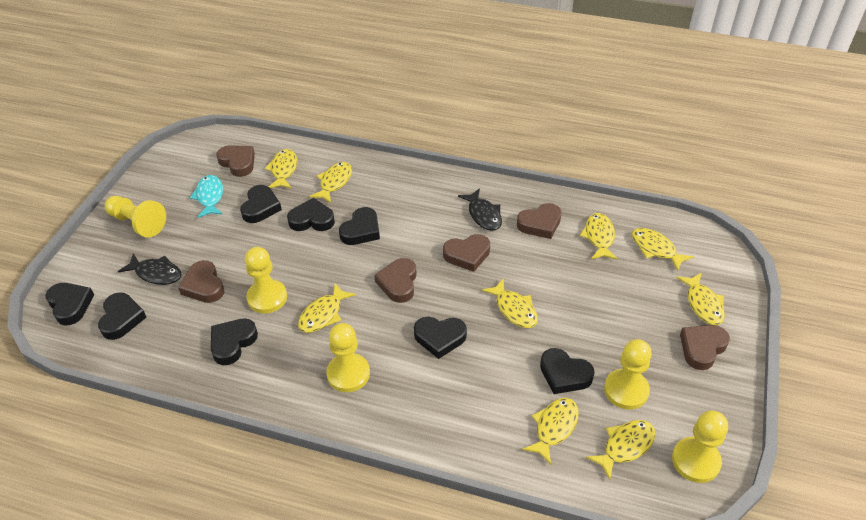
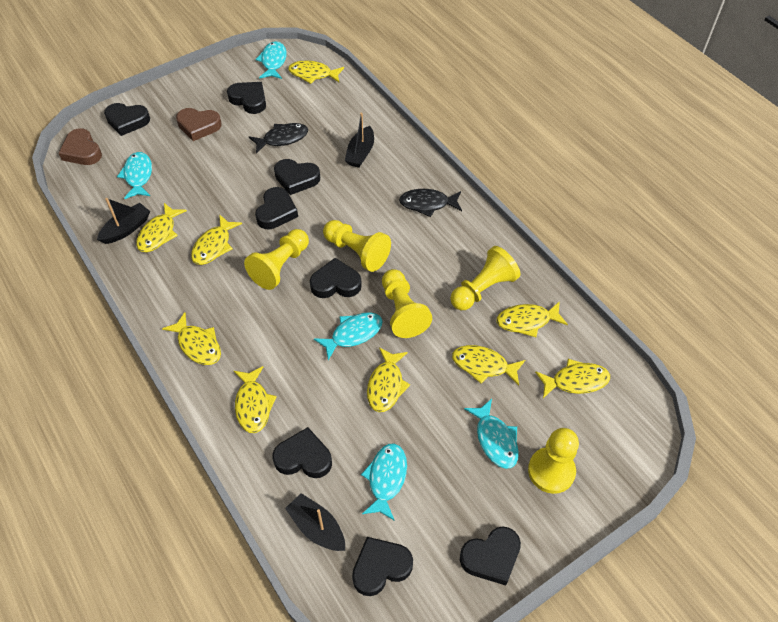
black boat: 0 -> 3
brown heart: 6 -> 2
turquoise fish: 1 -> 5

